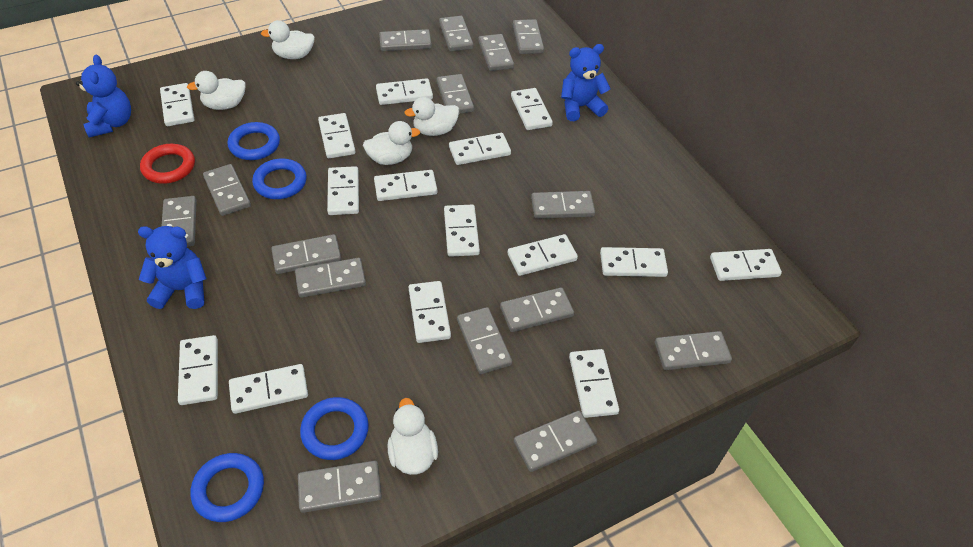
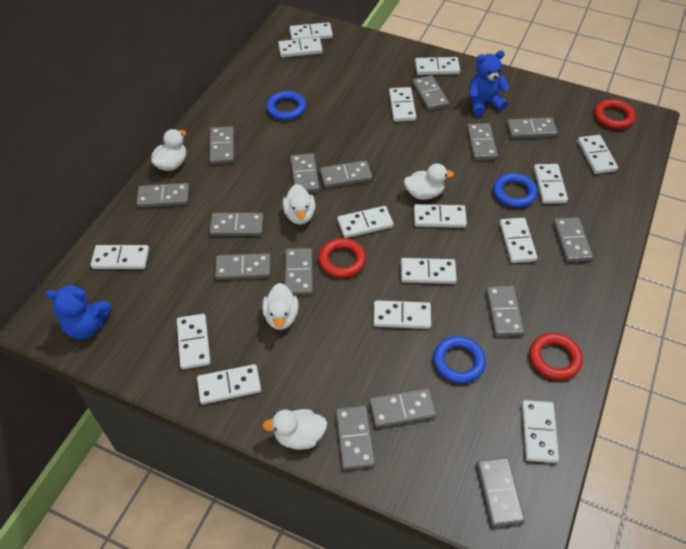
blue ring: 4 -> 3
blue teddy bear: 3 -> 2
red ring: 1 -> 3

